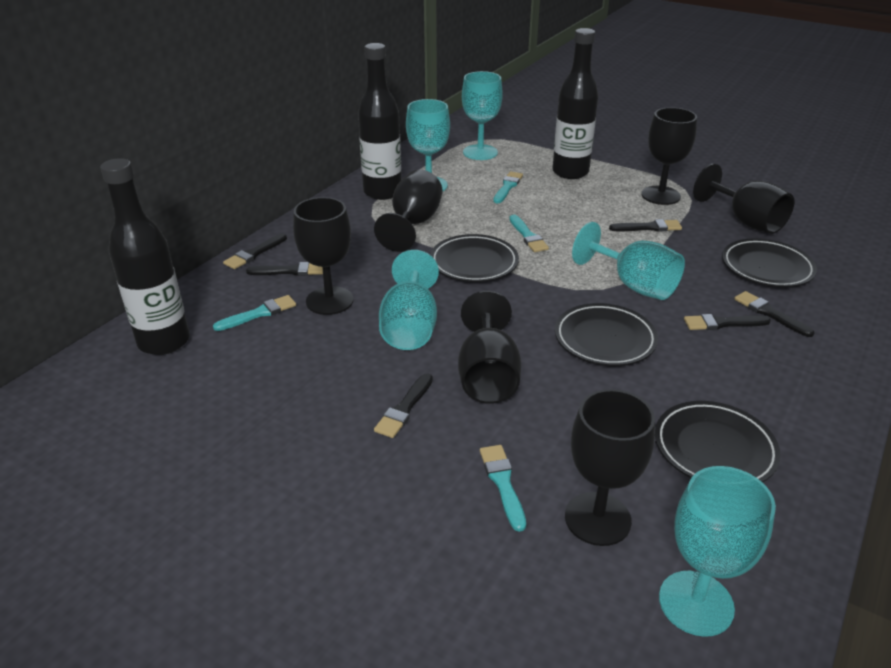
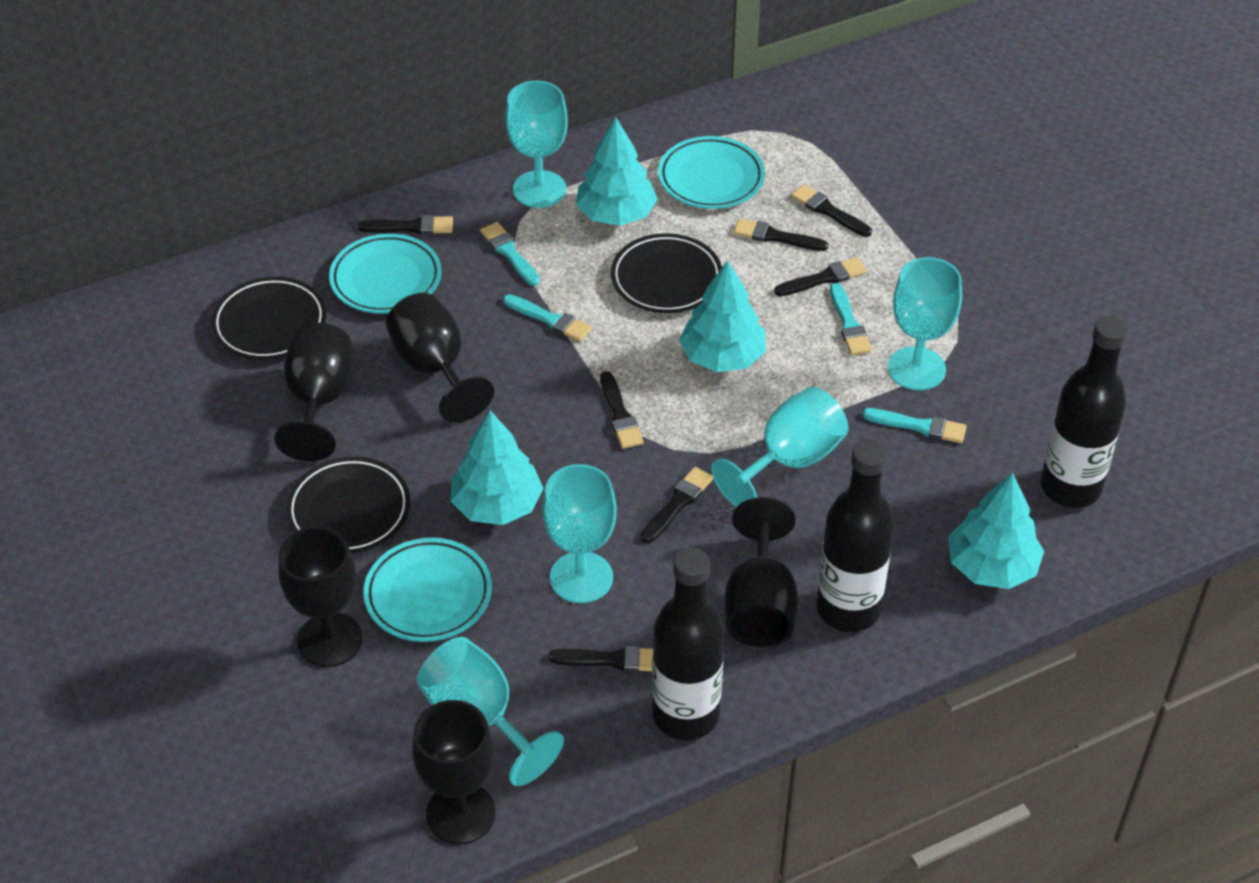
black brush: 6 -> 7
black goblet: 6 -> 5
black plate: 4 -> 3
turquoise plate: 0 -> 3
turquoise tree: 0 -> 4

